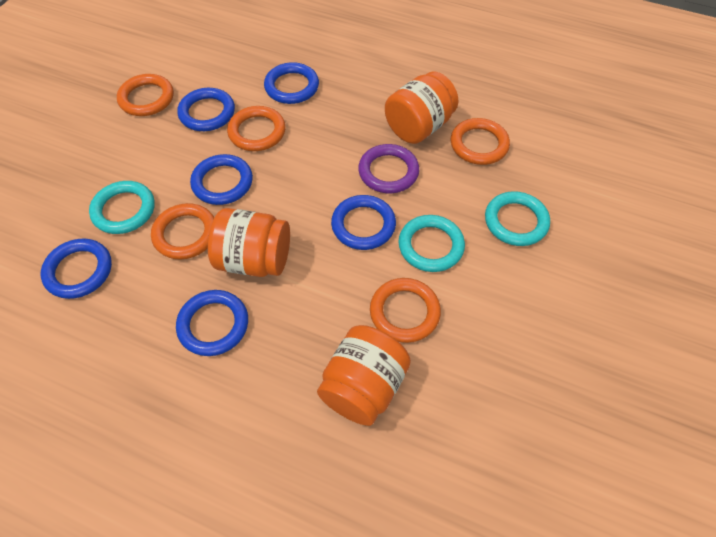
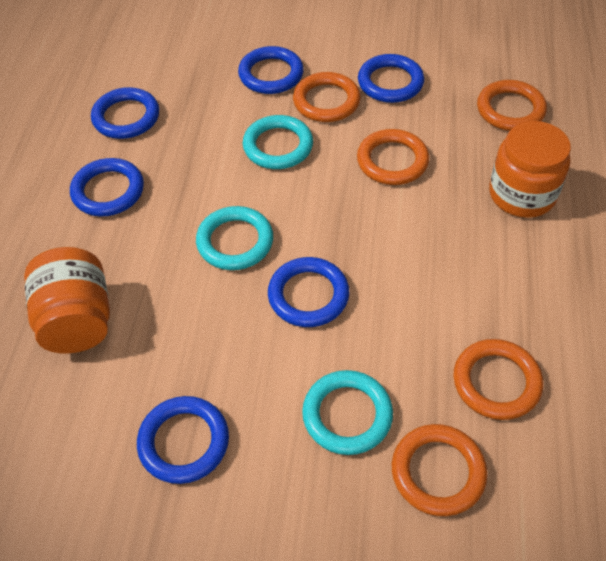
orange jar: 3 -> 2
purple ring: 1 -> 0

